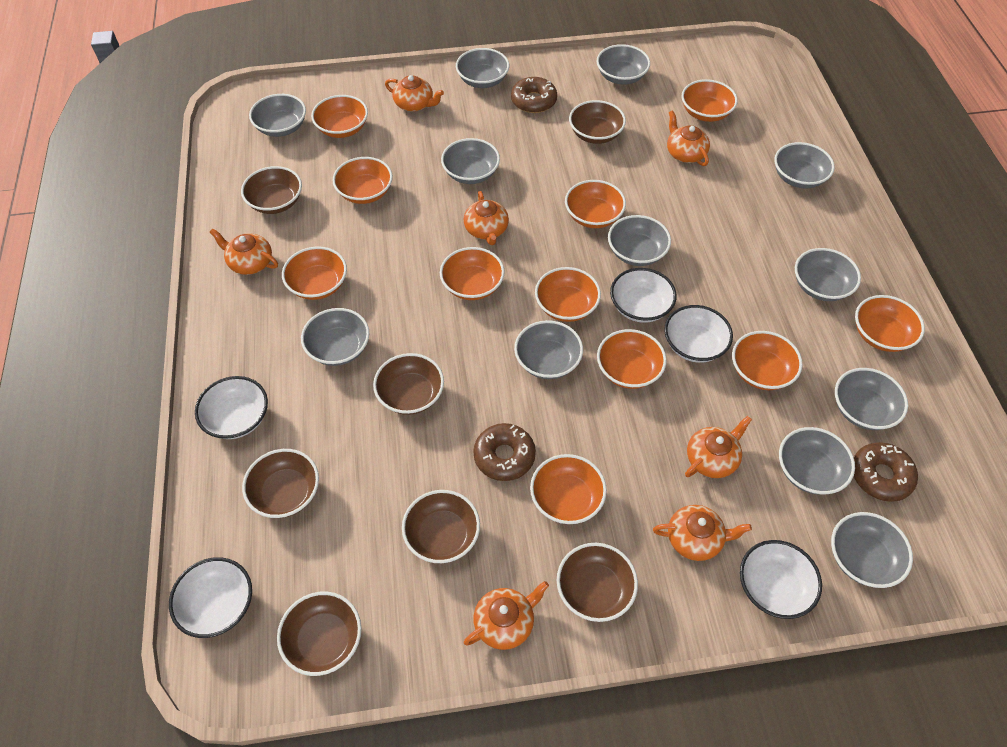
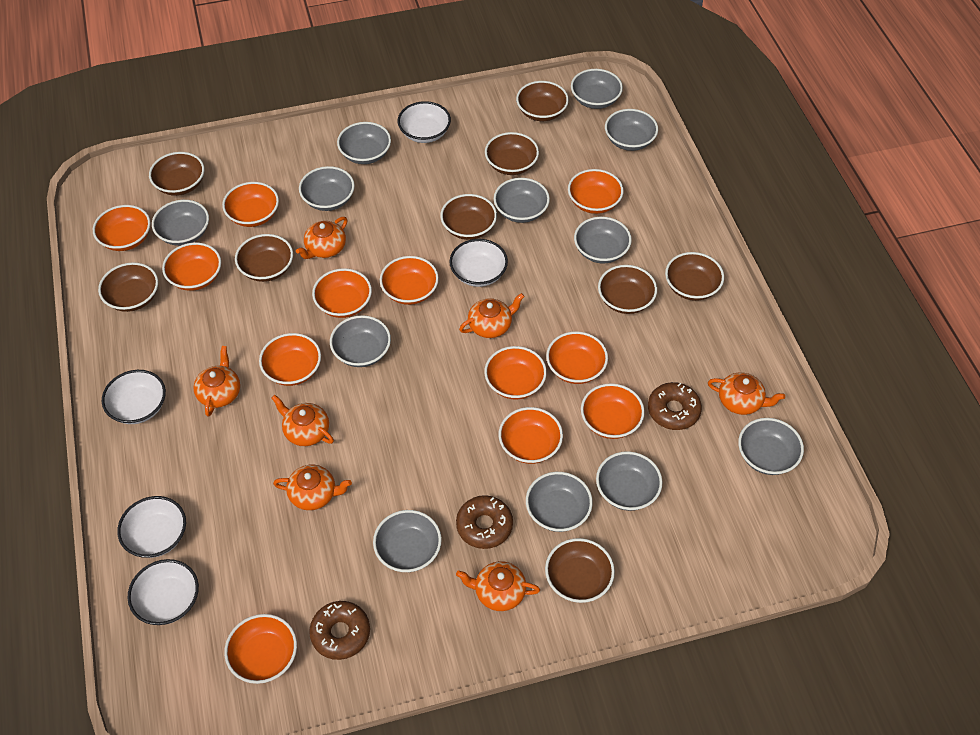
brown bowl: 7 -> 9
orange bowl: 11 -> 12

